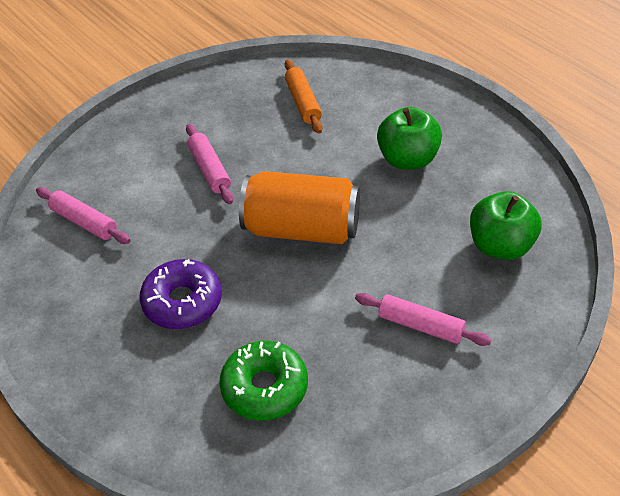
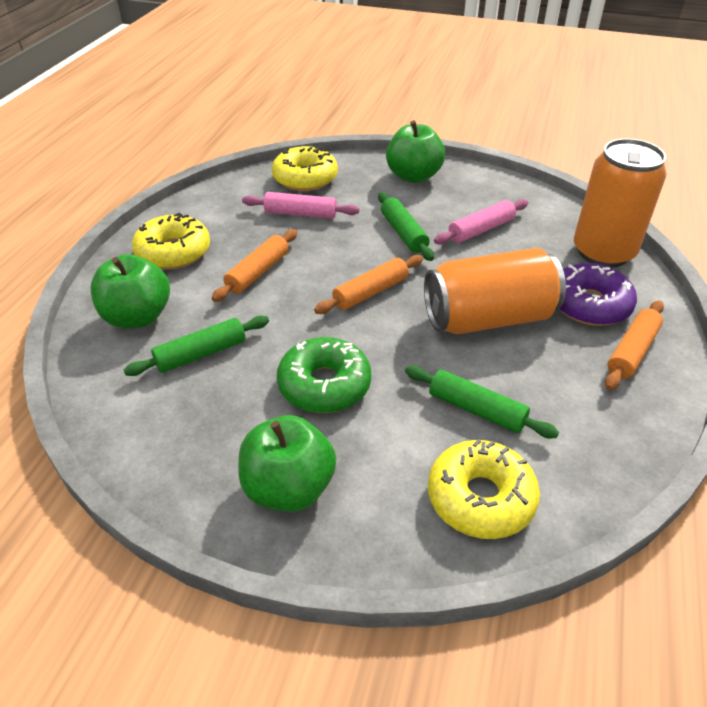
green apple: 2 -> 3
green rolling pin: 0 -> 3
orange can: 1 -> 2
orange rolling pin: 1 -> 3
pink rolling pin: 3 -> 2
yellow donut: 0 -> 3

